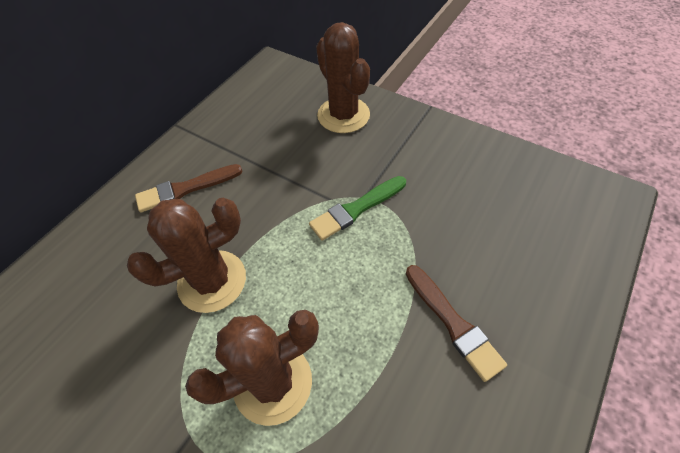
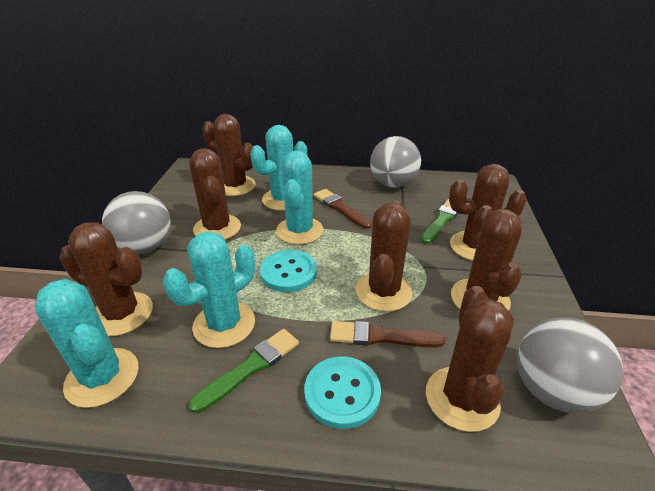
brown cactus: 3 -> 7
green brush: 1 -> 2
grey ball: 0 -> 3
turquoise button: 0 -> 2
turquoise cactus: 0 -> 4

